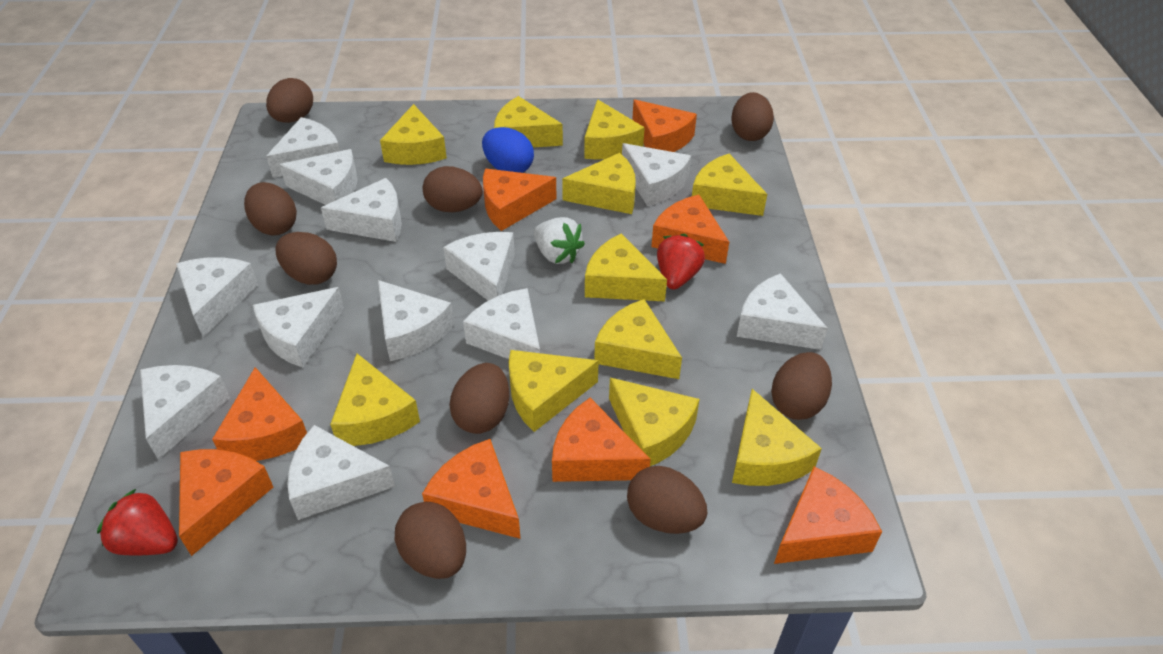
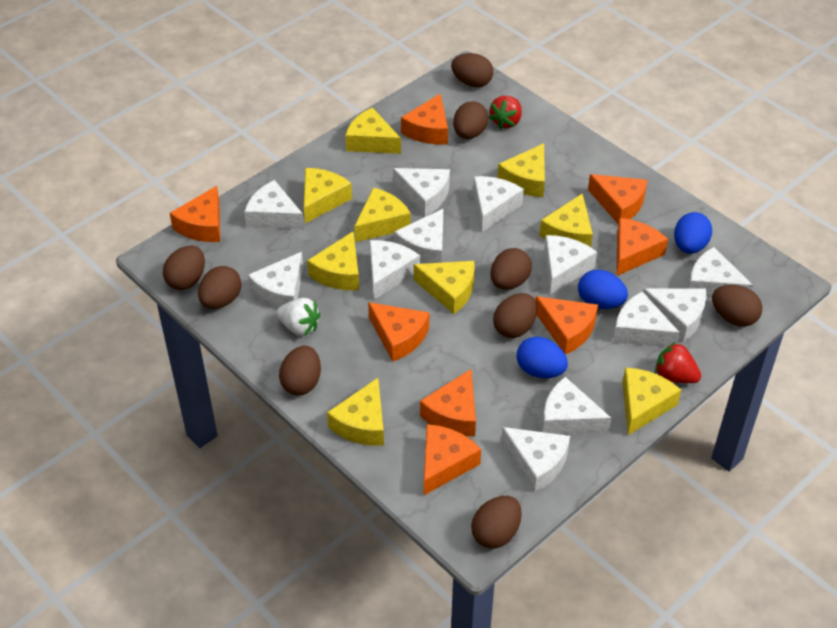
blue egg: 1 -> 3
yellow cheese: 11 -> 9

